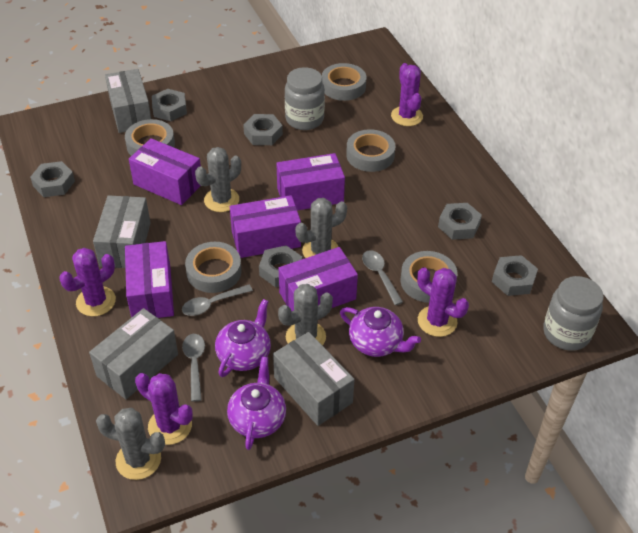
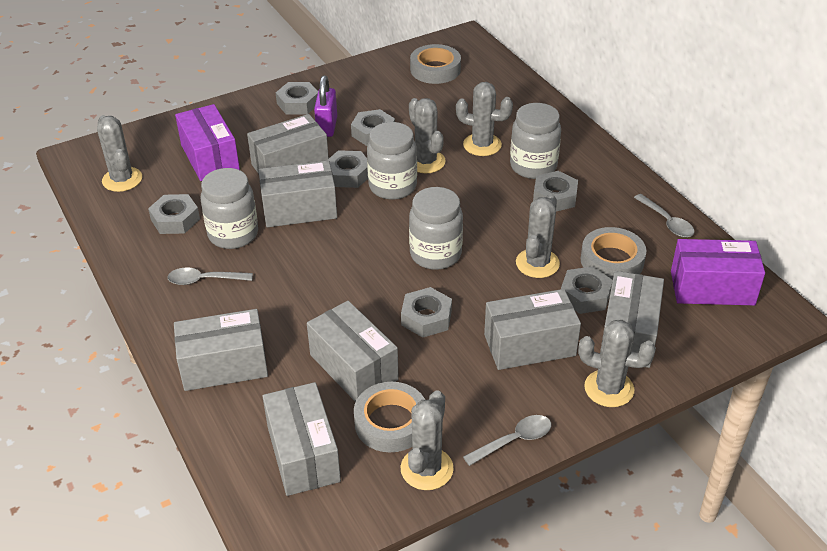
grey box: 4 -> 7
grey cactus: 4 -> 6
grey jar: 2 -> 4
grey nut: 6 -> 7
grey tape: 5 -> 3
purple box: 5 -> 2
purple cactus: 4 -> 0
purple padlock: 0 -> 1
purple teapot: 3 -> 0

